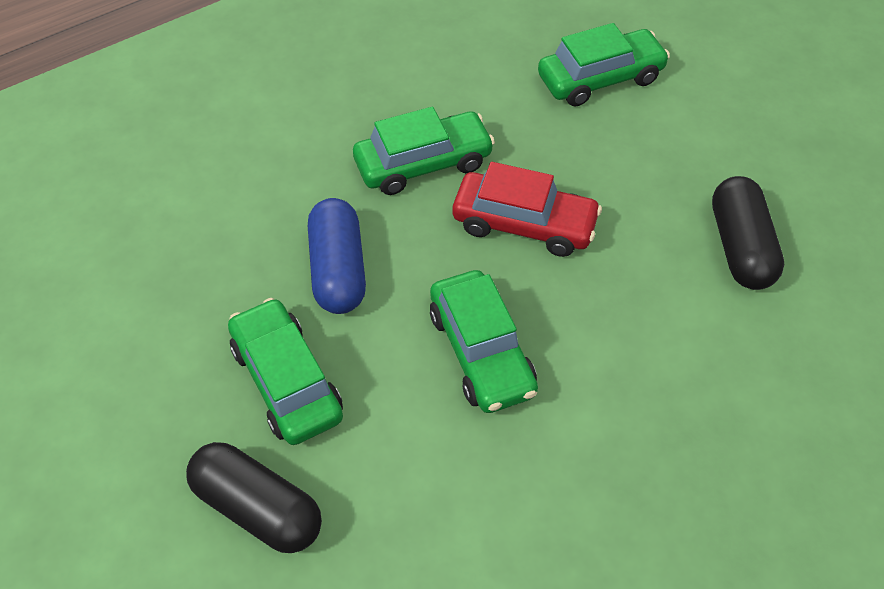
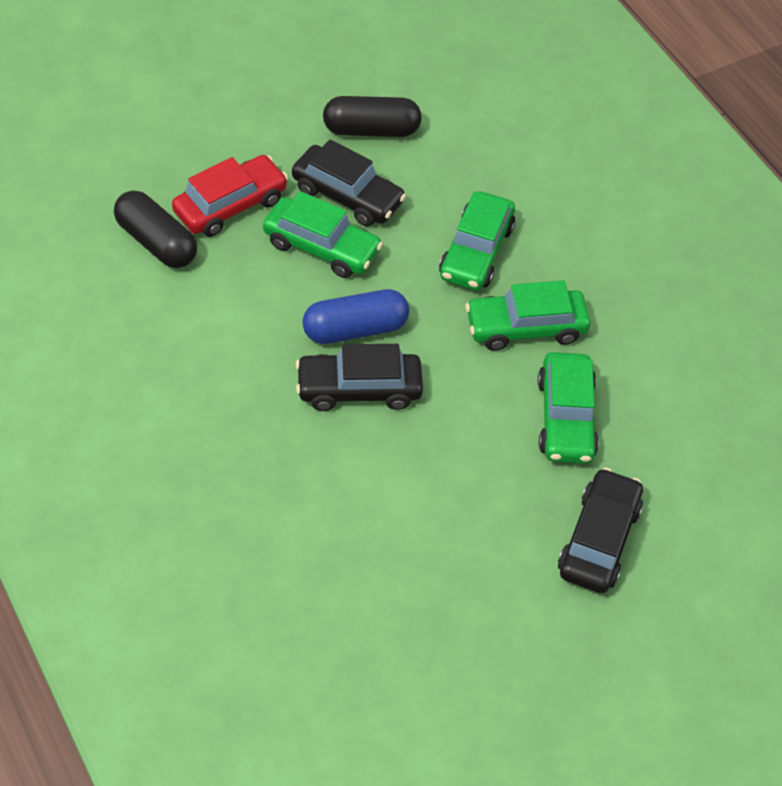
black car: 0 -> 3

